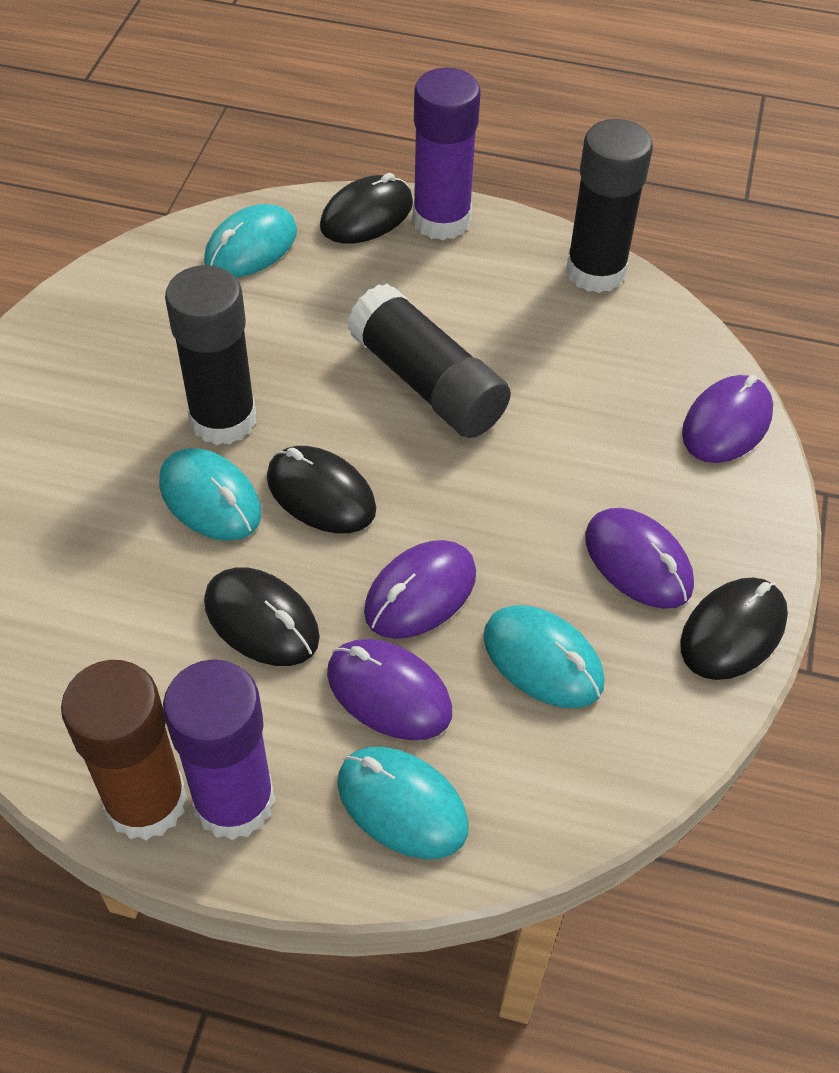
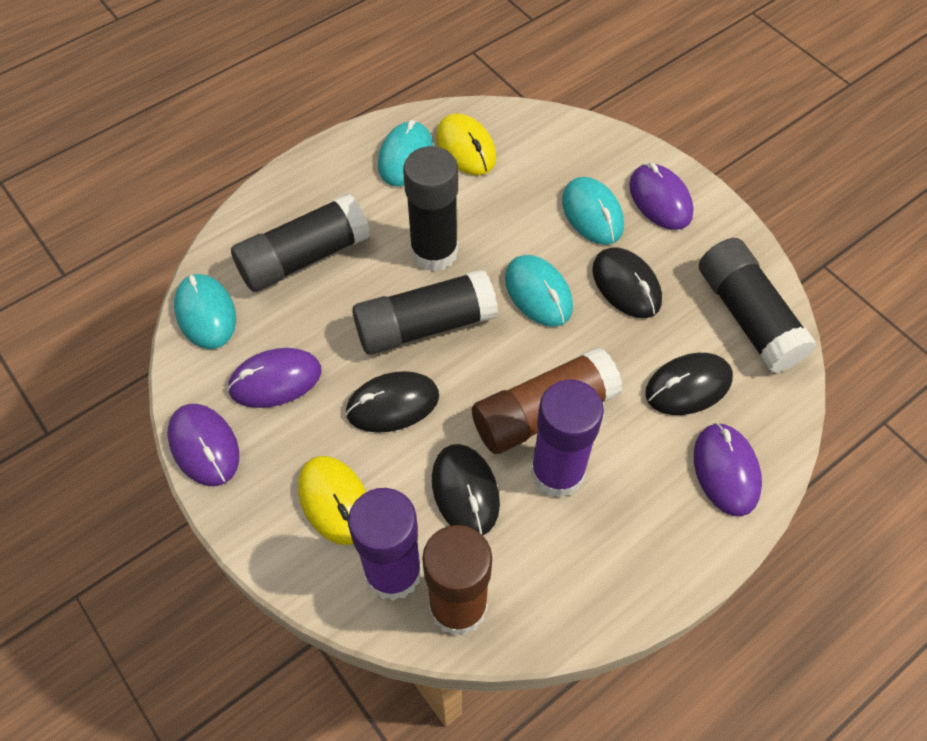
black glue stick: 3 -> 4
brown glue stick: 1 -> 2
yellow mouse: 0 -> 2

